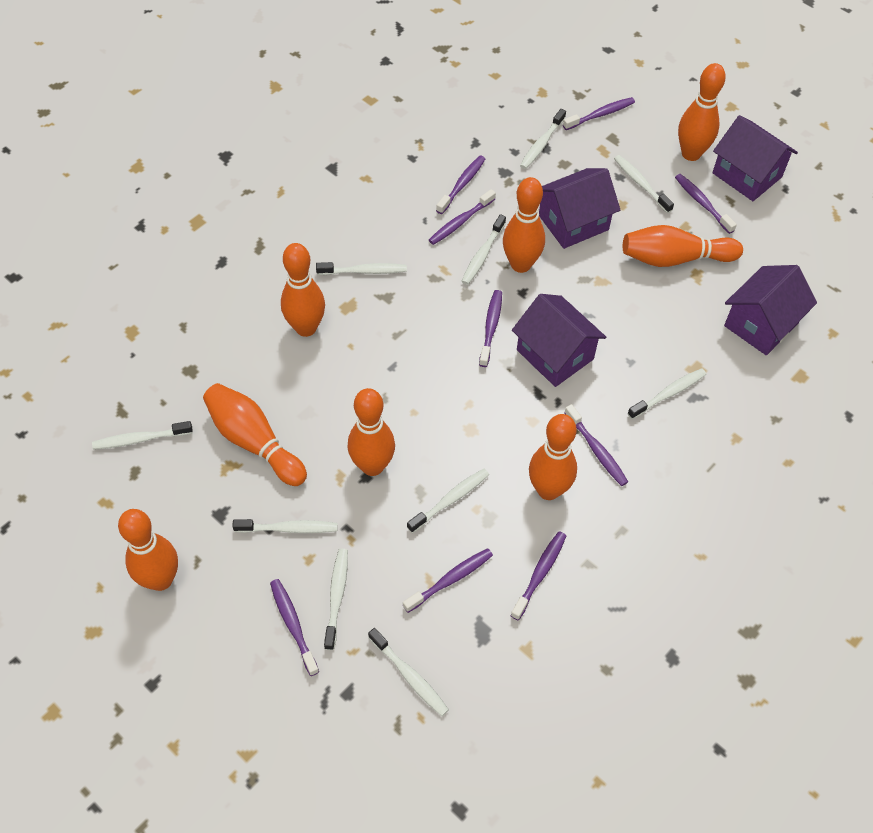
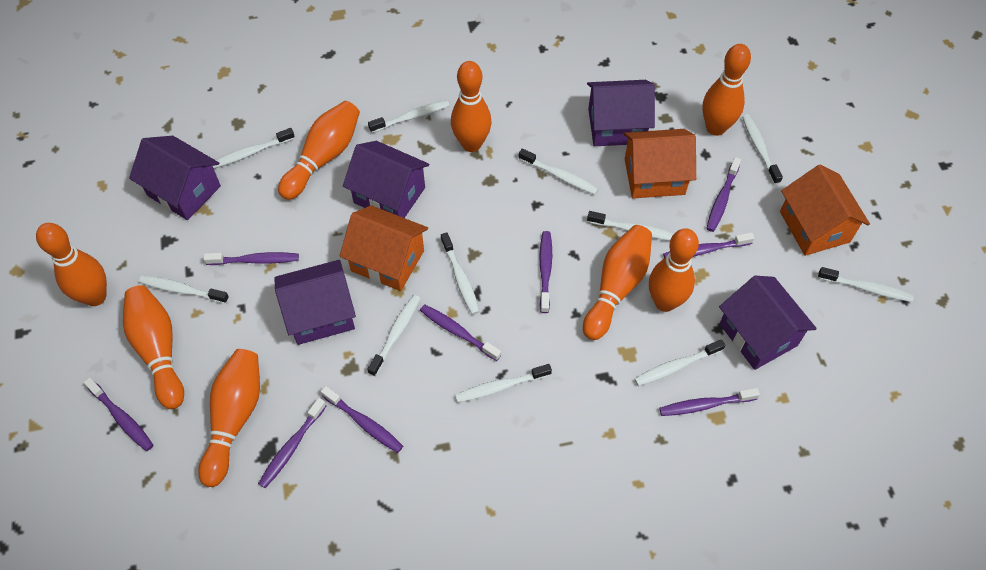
orange house: 0 -> 3
purple house: 4 -> 5
white toothbrush: 10 -> 11

